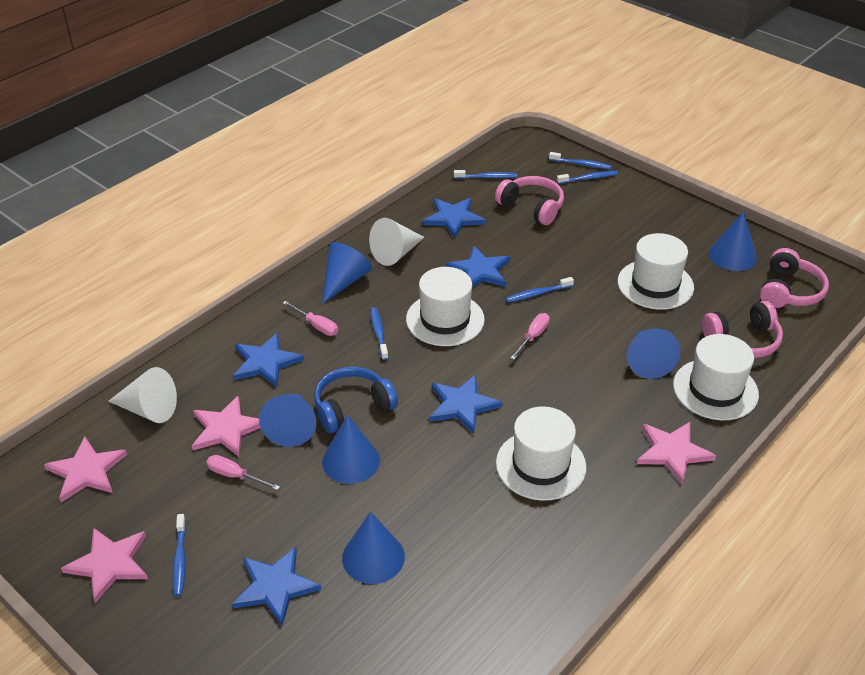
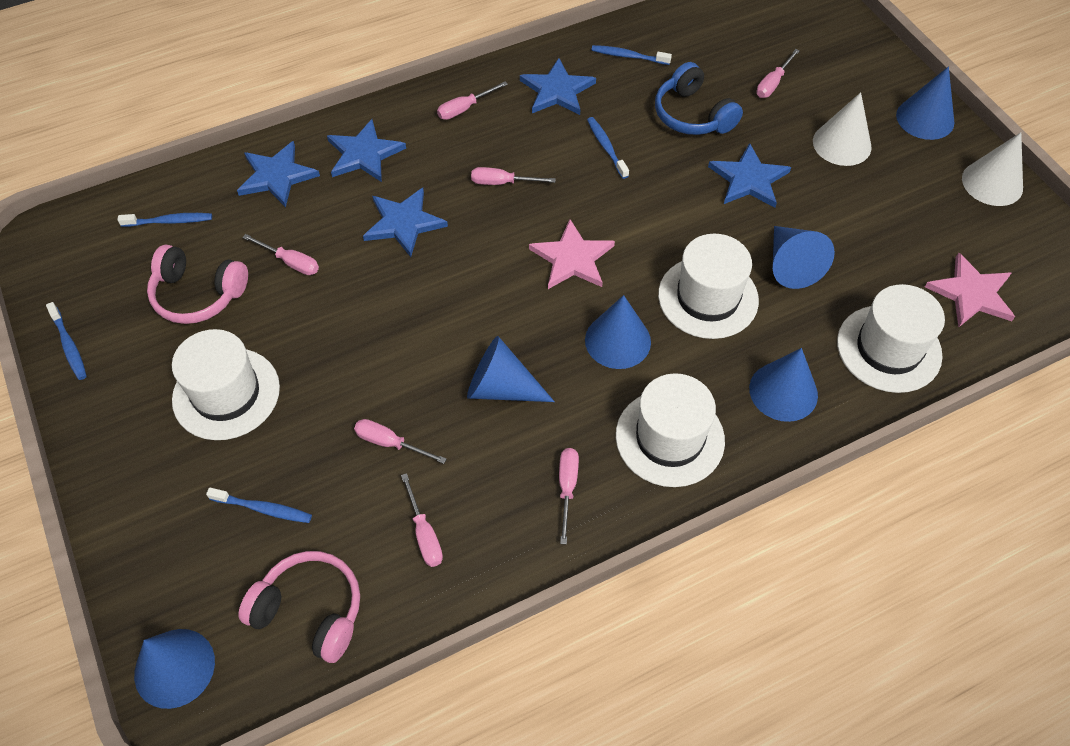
blue toothbrush: 6 -> 5
pink headphones: 3 -> 2
pink screwdriver: 3 -> 7
pink star: 4 -> 2

